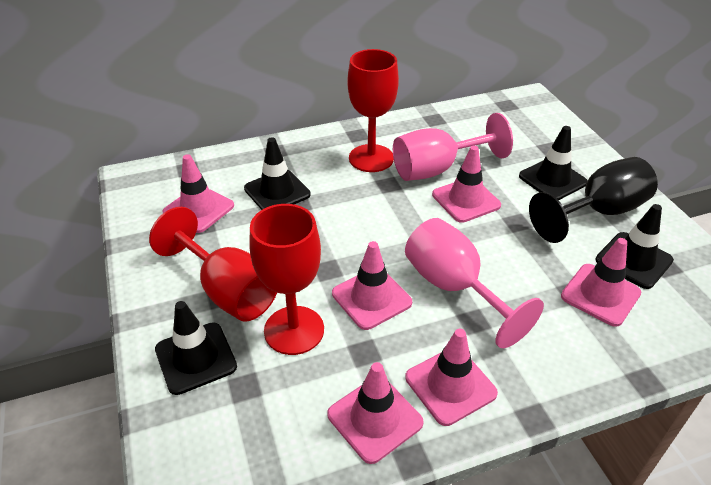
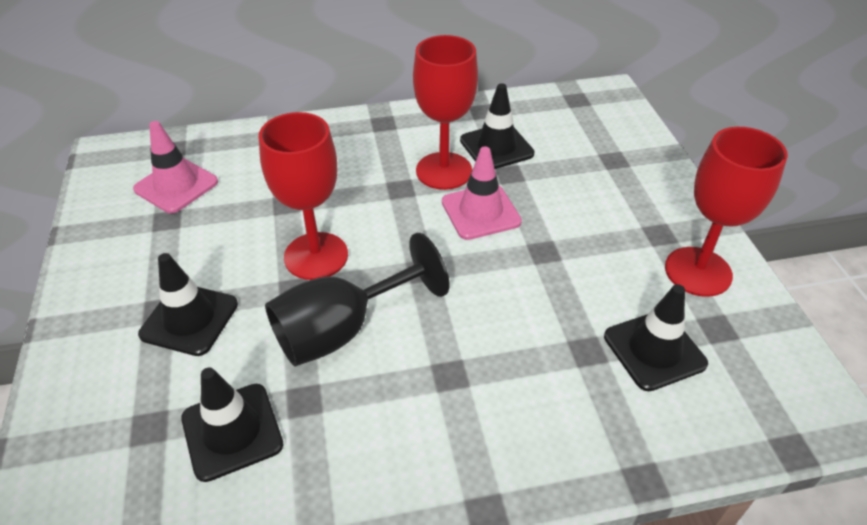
pink goblet: 2 -> 0
pink traffic cone: 6 -> 2

